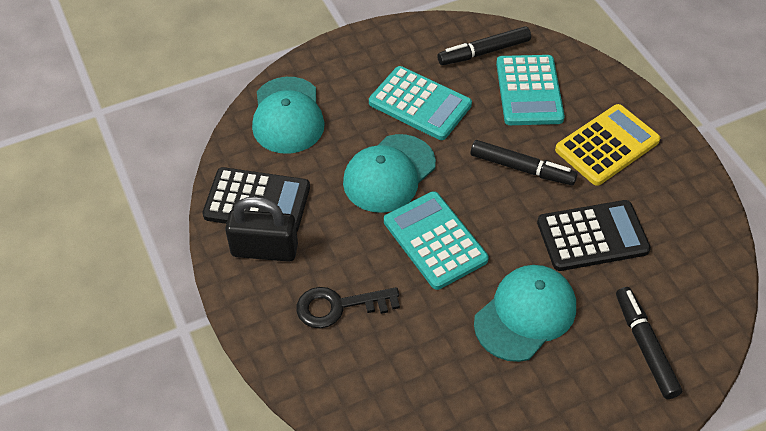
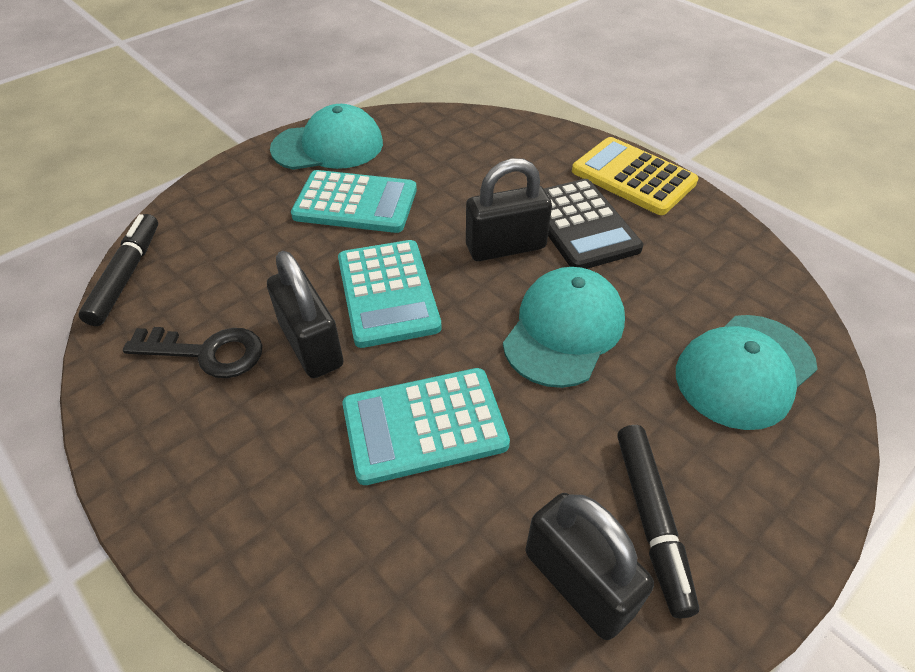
black calculator: 2 -> 1
black marker: 3 -> 2
black padlock: 1 -> 3

